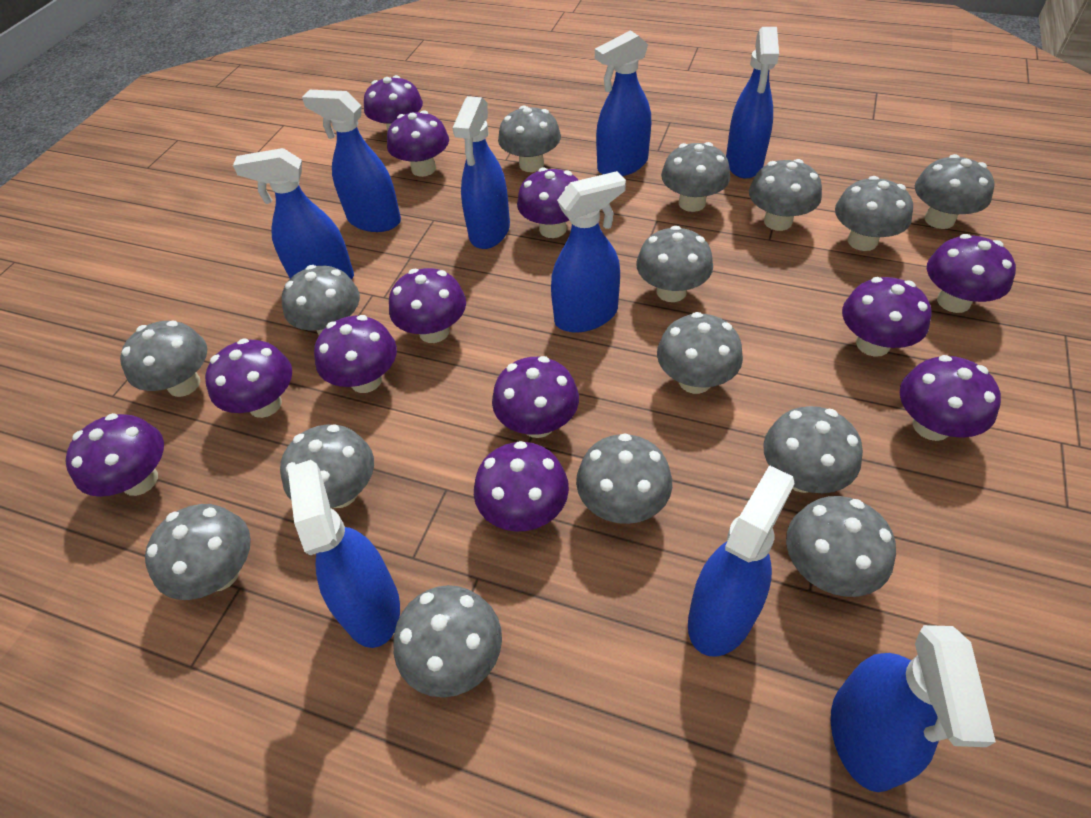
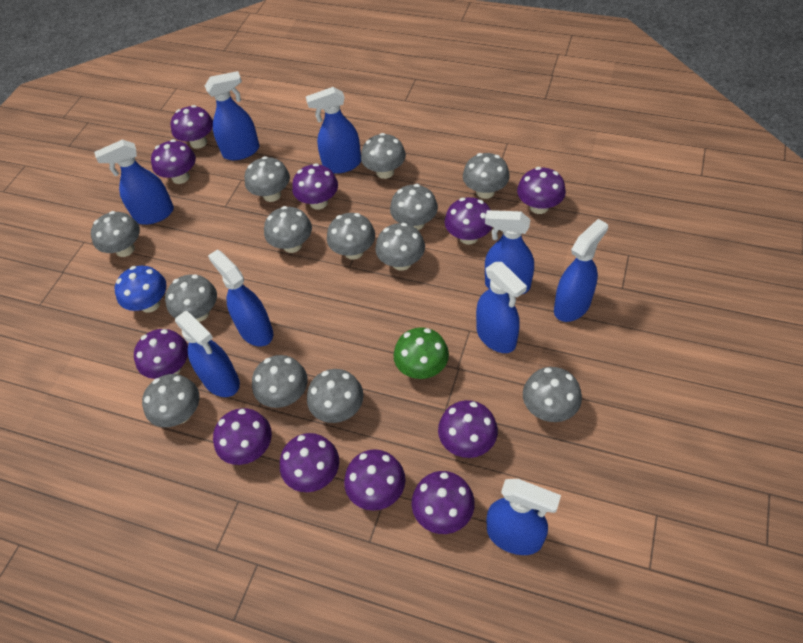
blue mushroom: 0 -> 1
green mushroom: 0 -> 1
grey mushroom: 15 -> 13
purple mushroom: 12 -> 11

